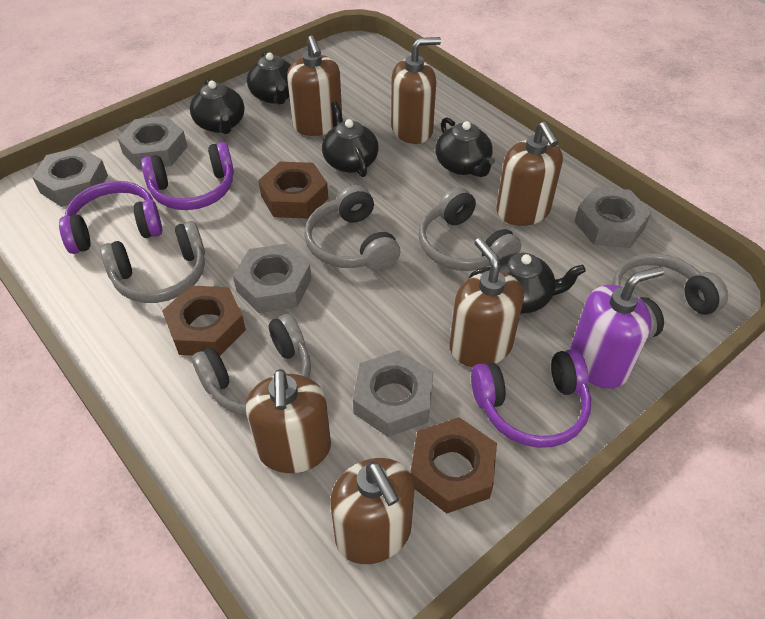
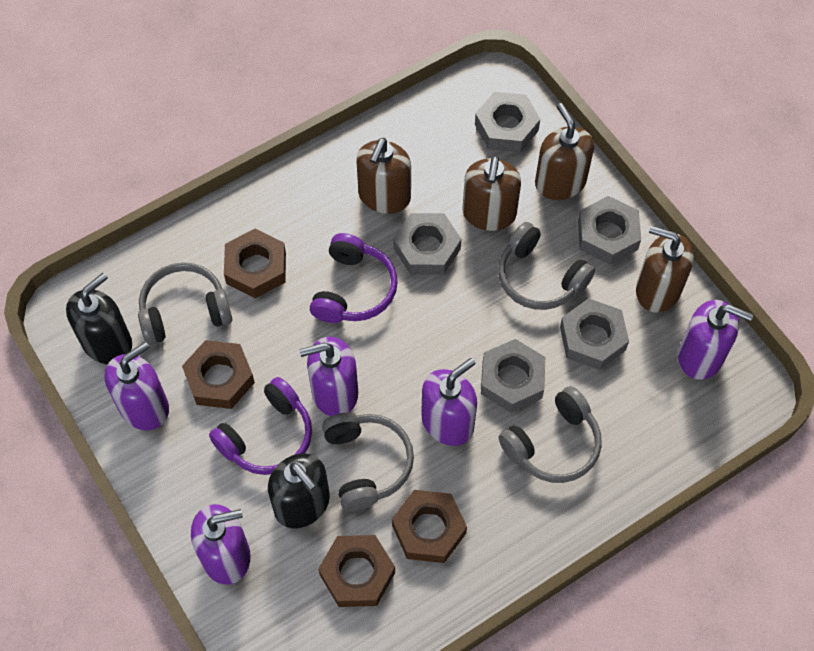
black soap dispenser: 0 -> 2
black teapot: 5 -> 0
brown nut: 3 -> 4
brown soap dispenser: 6 -> 4
grey headphones: 5 -> 4
purple headphones: 3 -> 2
purple soap dispenser: 1 -> 5

